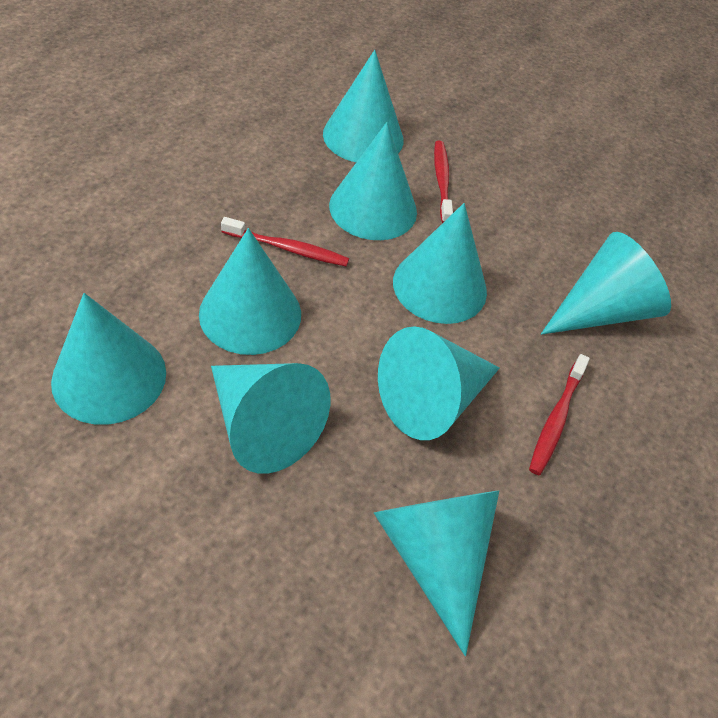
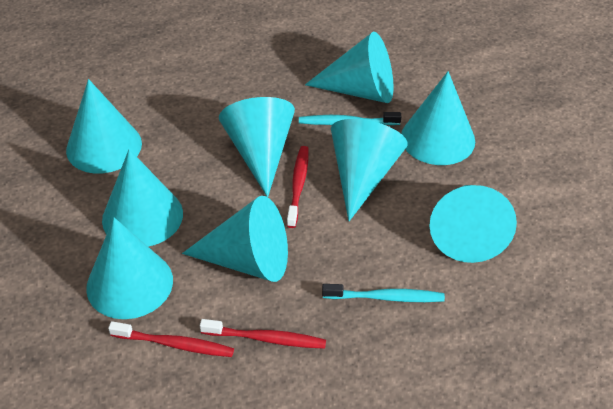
turquoise toothbrush: 0 -> 2

